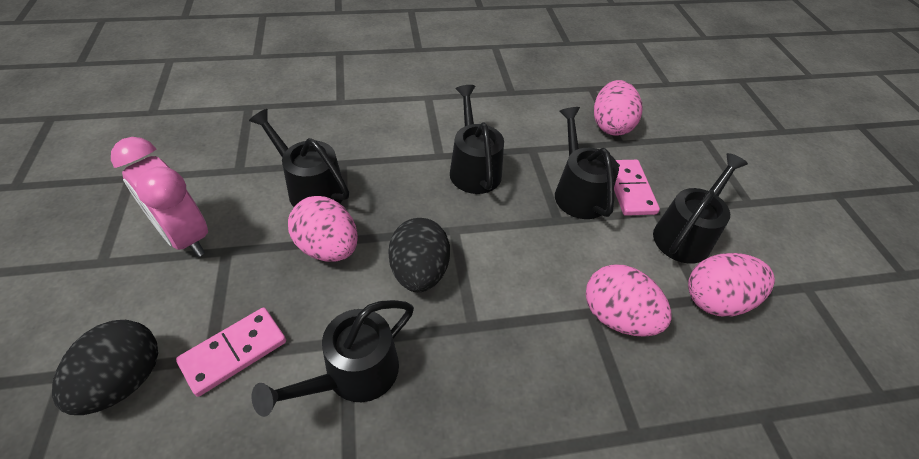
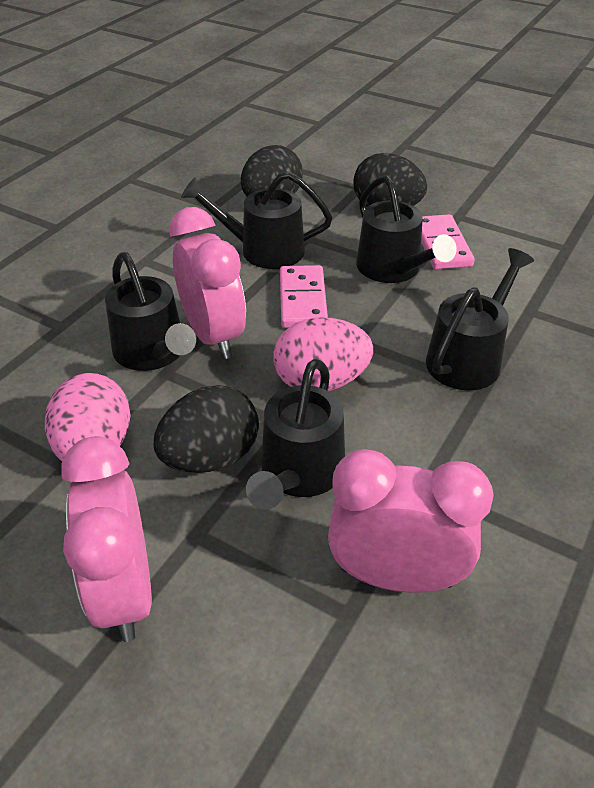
black egg: 2 -> 3
pink clock: 1 -> 3
pink egg: 4 -> 2

